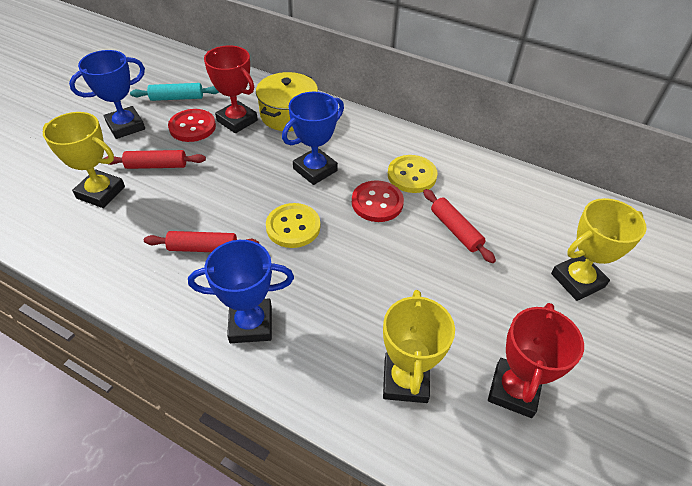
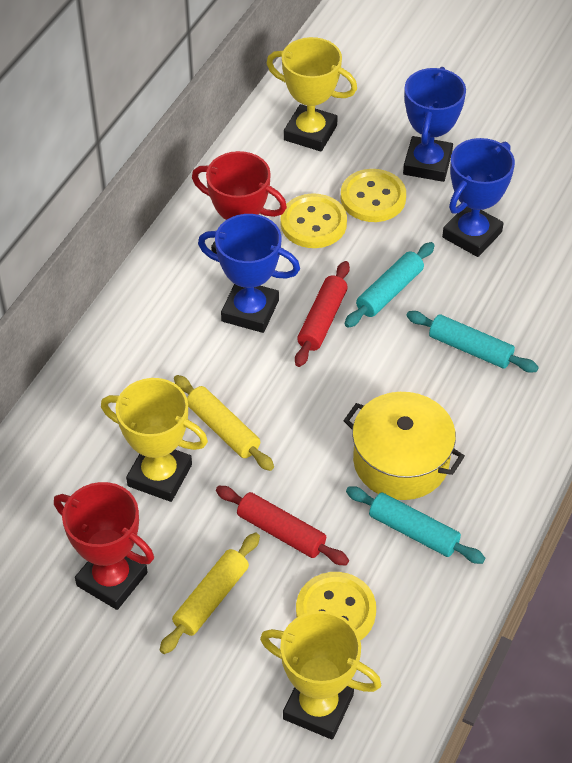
red button: 2 -> 0
red rolling pin: 3 -> 2
turquoise rolling pin: 1 -> 3
yellow button: 2 -> 3
yellow rolling pin: 0 -> 2

